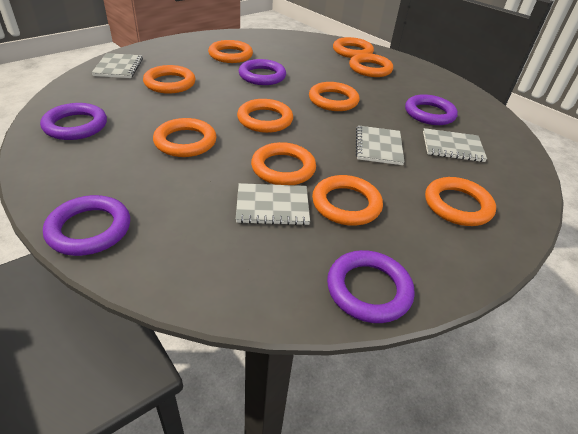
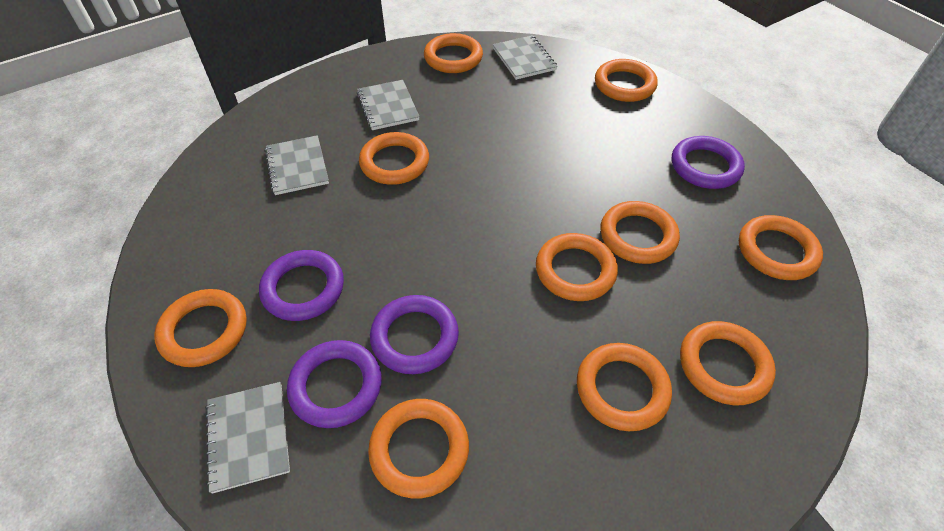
purple ring: 5 -> 4

